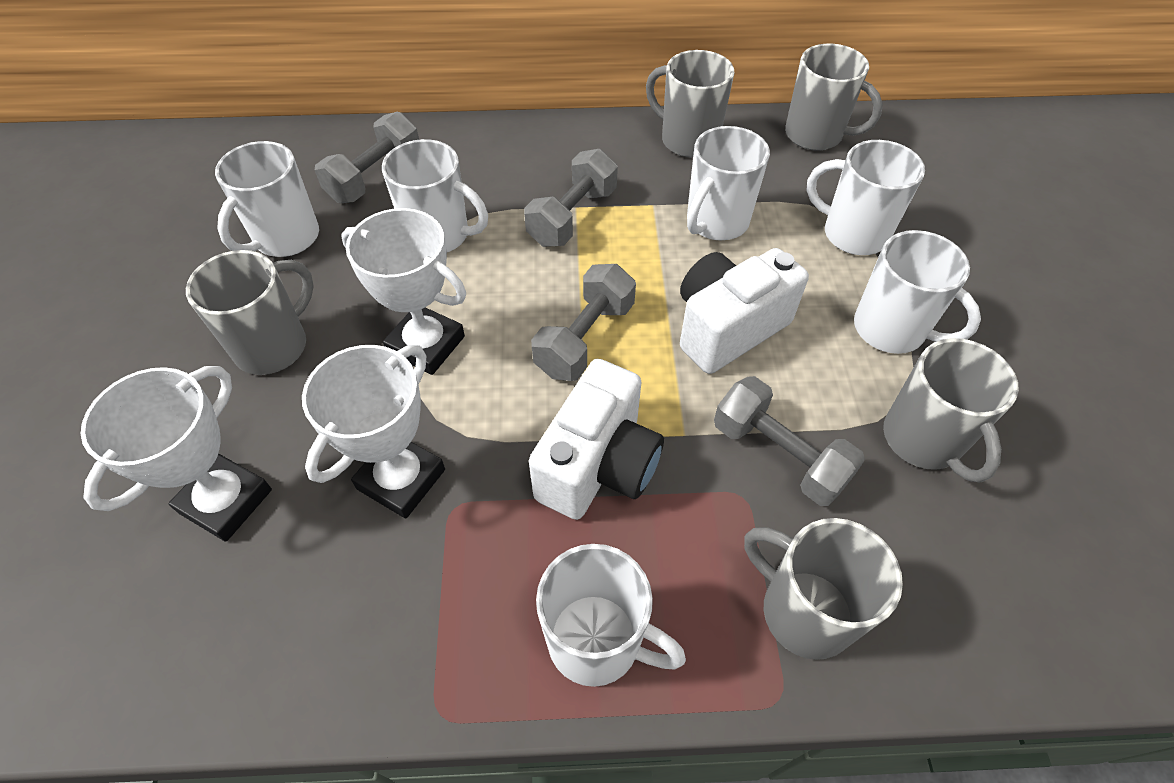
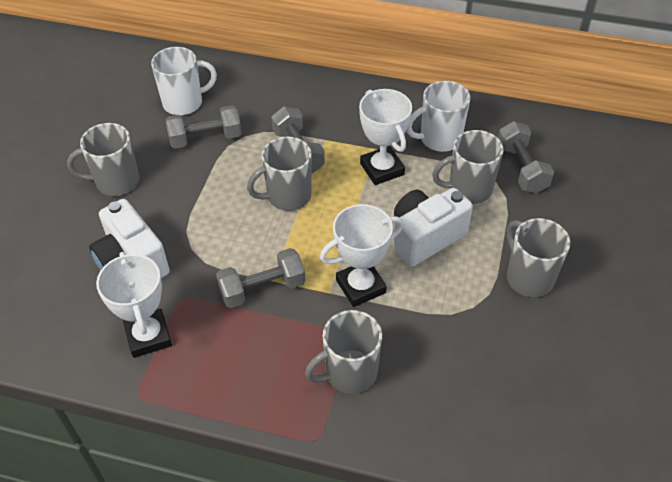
white mug: 6 -> 2

